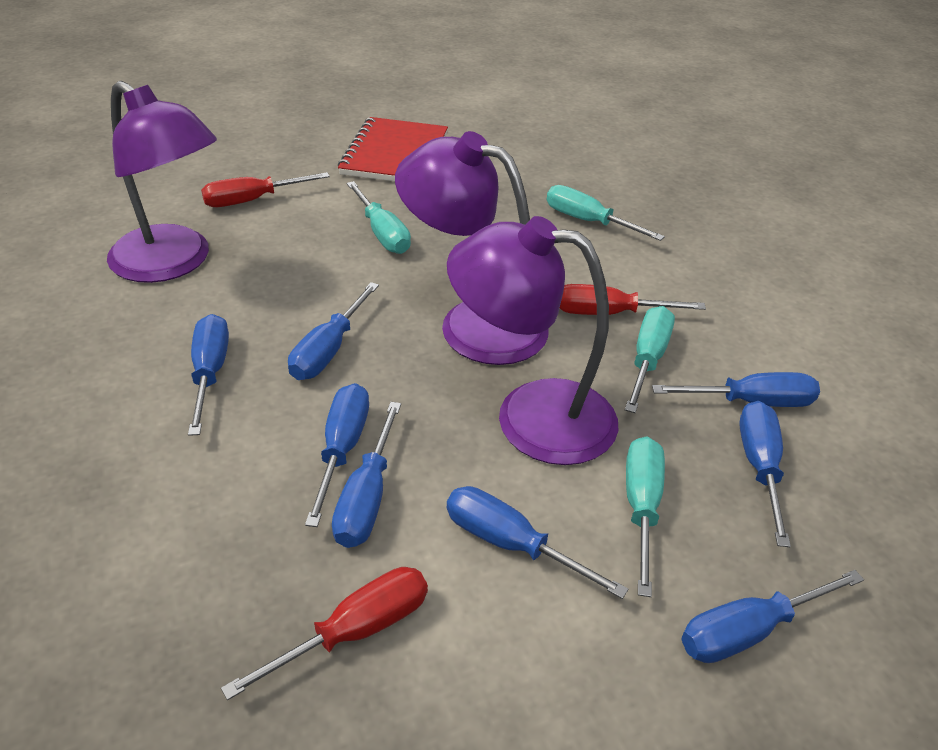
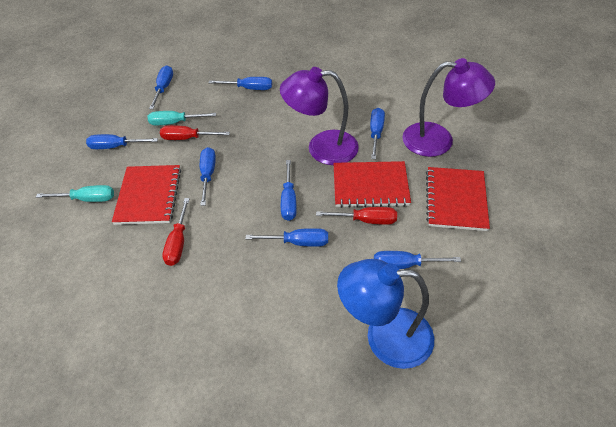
blue lamp: 0 -> 1
purple lamp: 3 -> 2
red notebook: 1 -> 3
turquoise screwdriver: 4 -> 2

